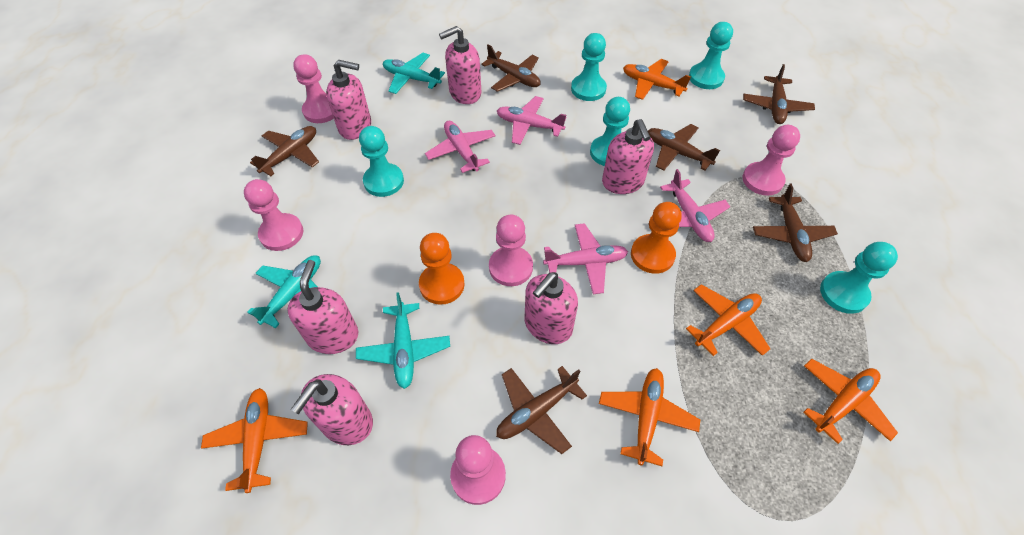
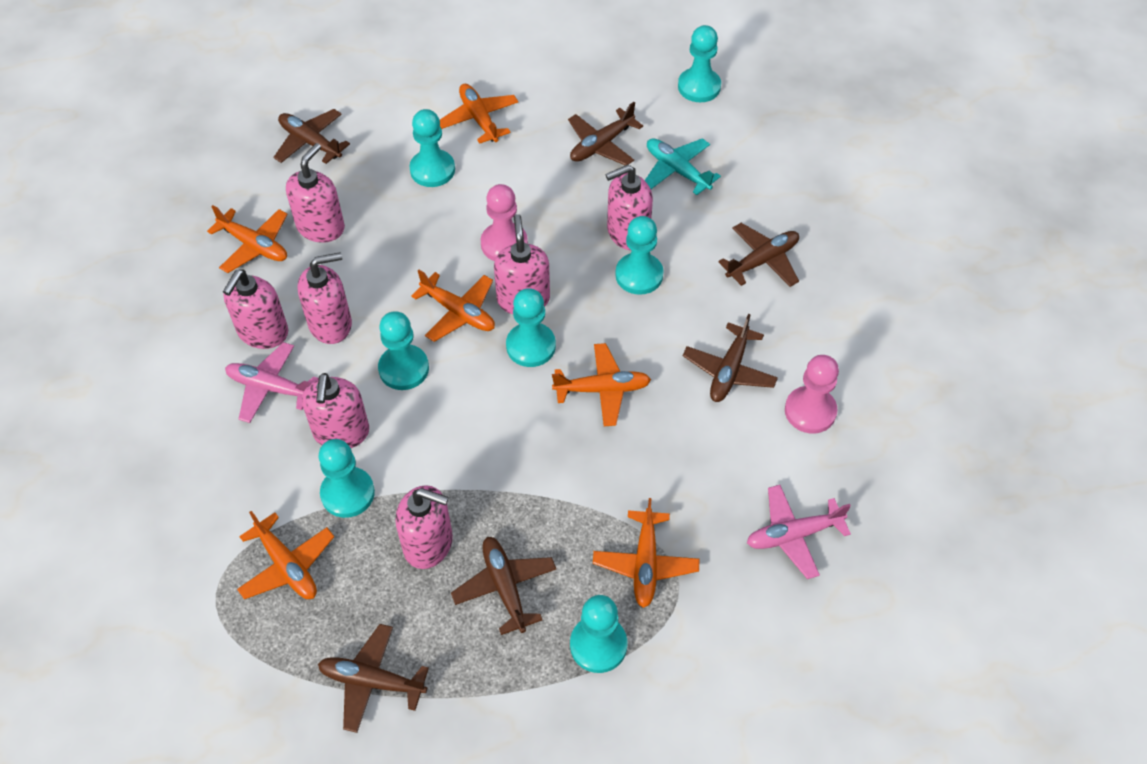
orange pawn: 2 -> 0
orange plane: 5 -> 6
pink pawn: 5 -> 2
pink plane: 4 -> 2
pink soap dispenser: 6 -> 7
turquoise pawn: 5 -> 7
turquoise plane: 3 -> 1

